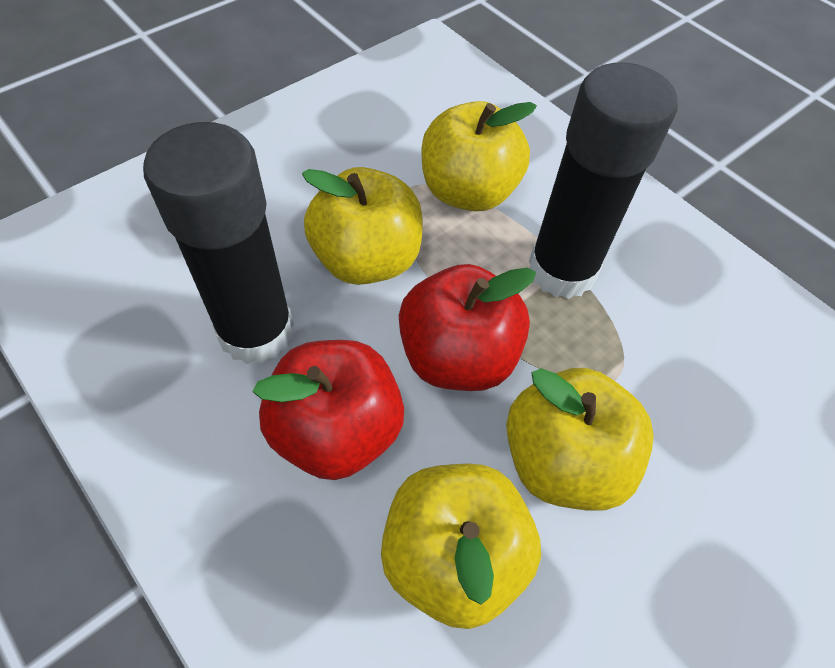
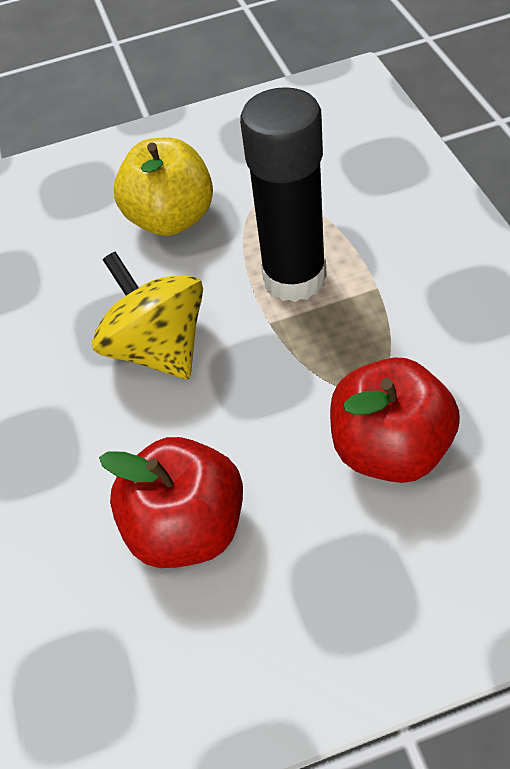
black glue stick: 2 -> 1
yellow apple: 4 -> 1
yellow spinning top: 0 -> 1

